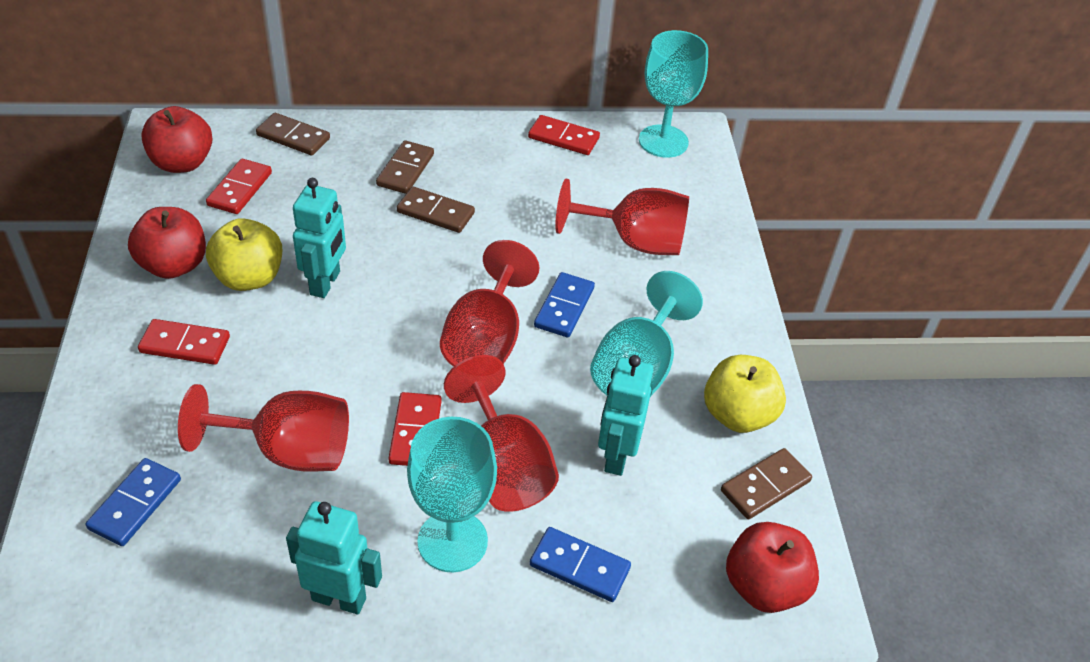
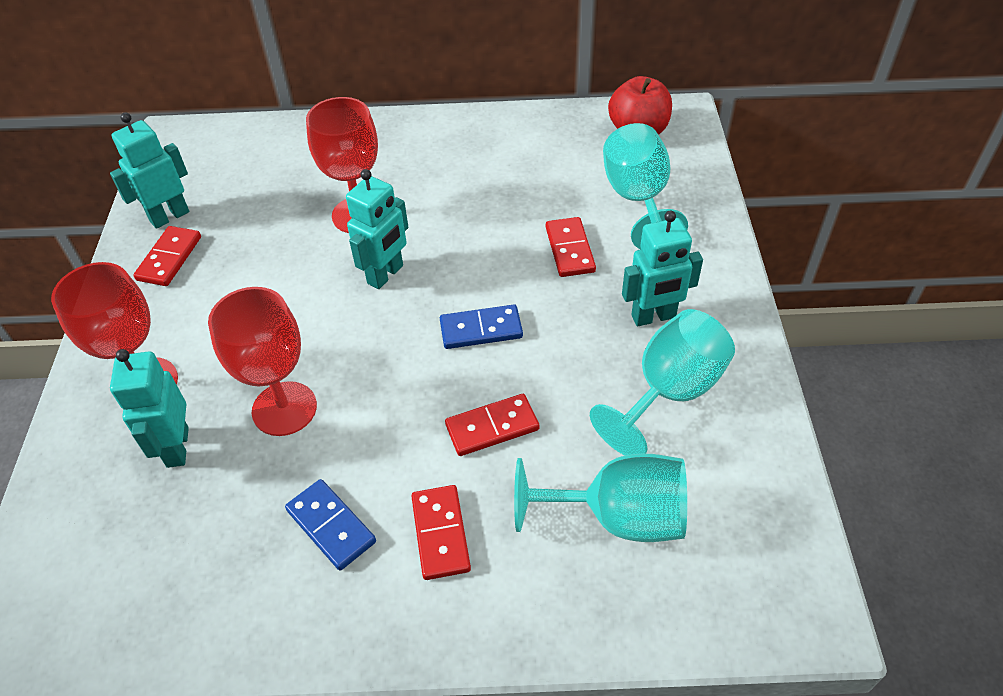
blue domino: 3 -> 2
brown domino: 4 -> 0
red apple: 3 -> 1
red goblet: 4 -> 3
turquoise robot: 3 -> 4
yellow apple: 2 -> 0

